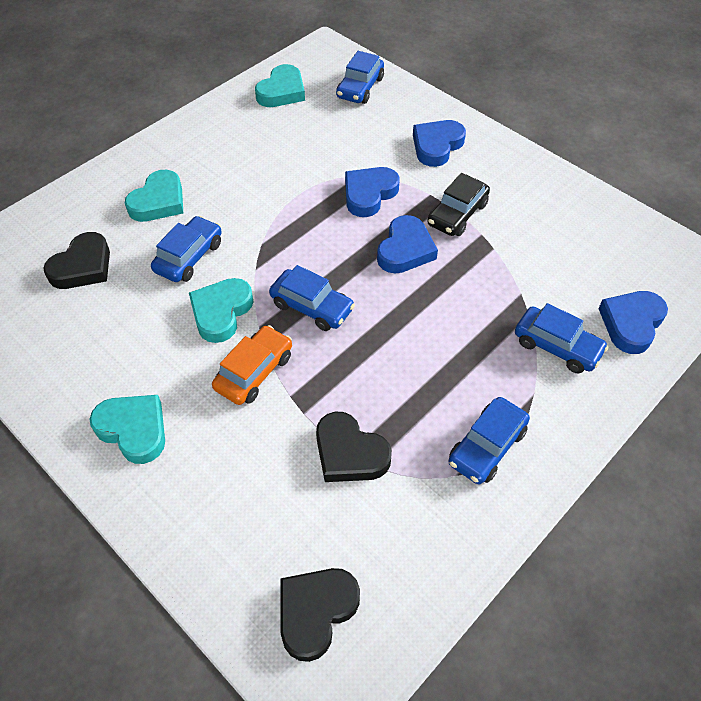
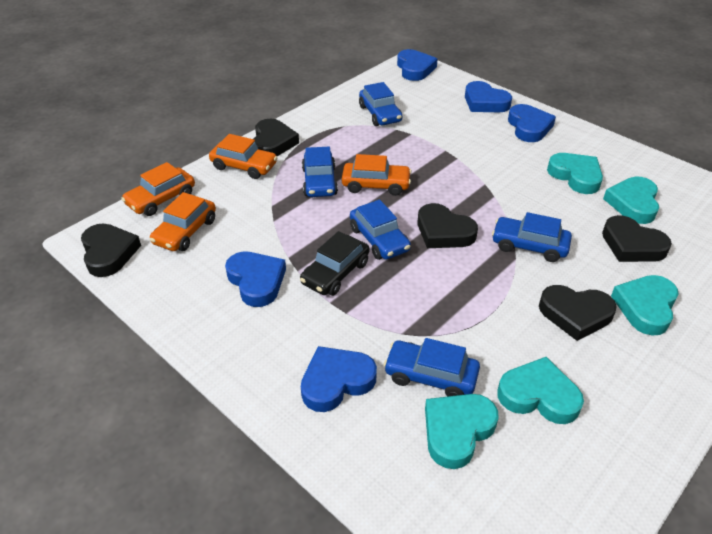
black heart: 3 -> 5
blue heart: 4 -> 5
orange car: 1 -> 4
turquoise heart: 4 -> 5

